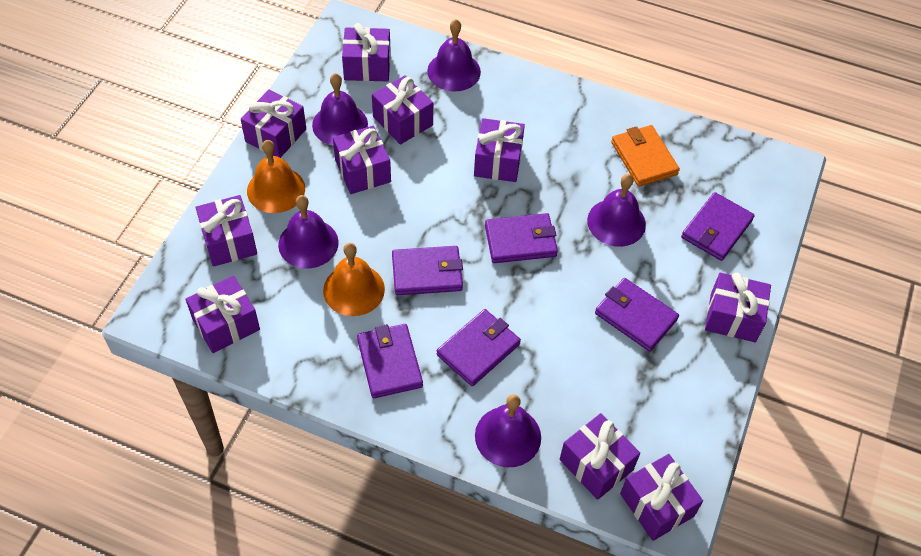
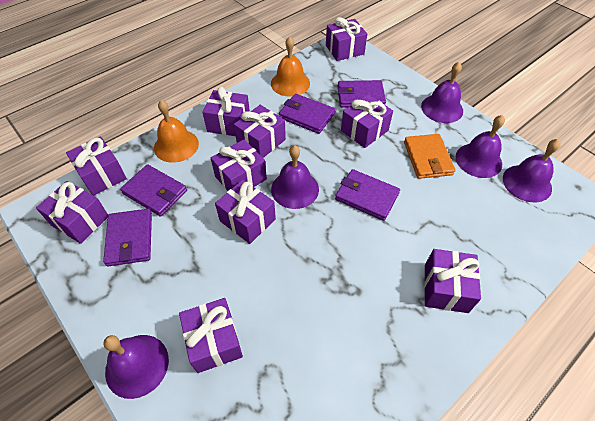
purple wallet: 6 -> 5

